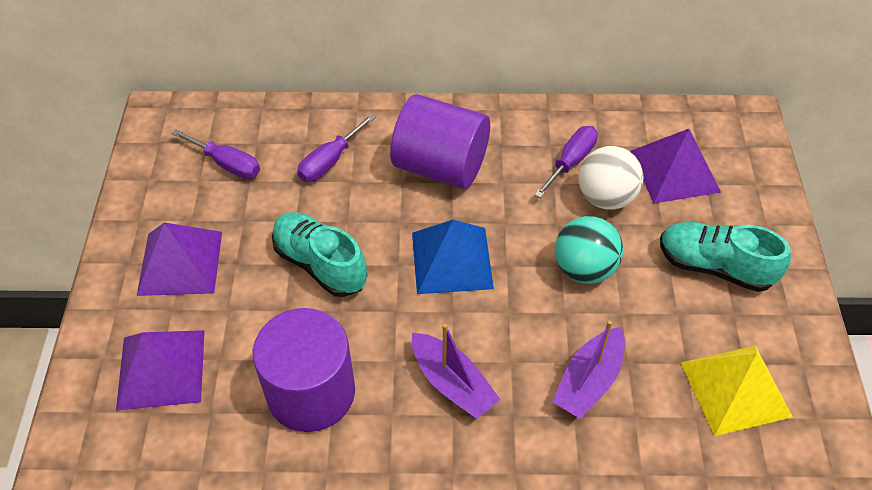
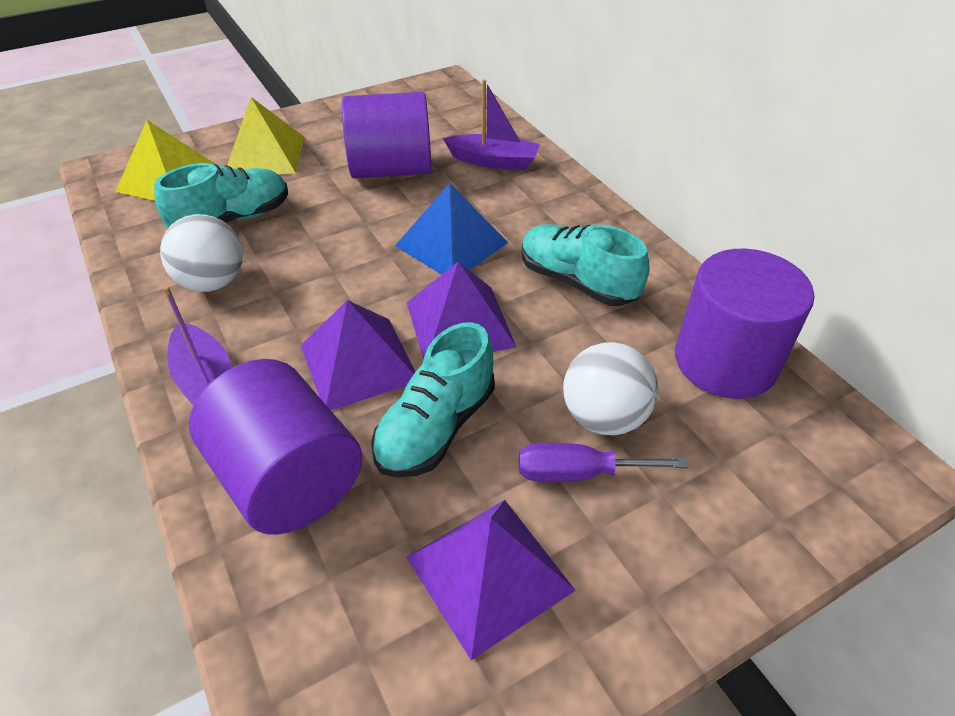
purple cylinder: 2 -> 3
purple screwdriver: 3 -> 1
turquoise ball: 1 -> 0
turquoise shoe: 2 -> 3
white ball: 1 -> 2
yellow pyramid: 1 -> 2

